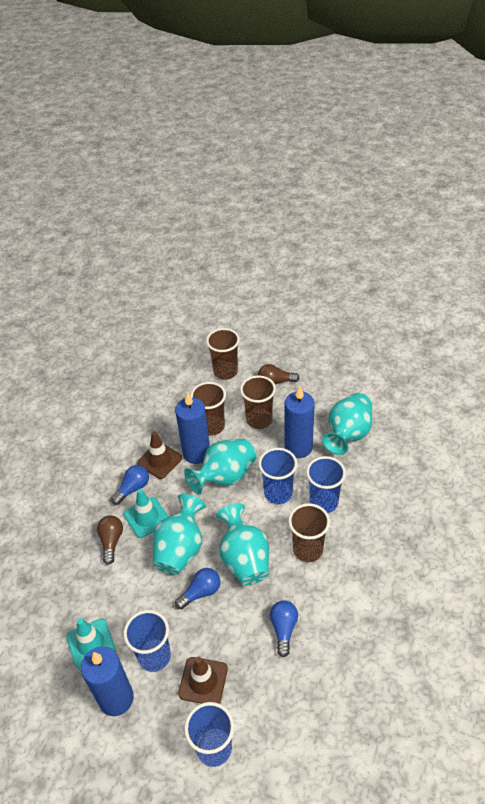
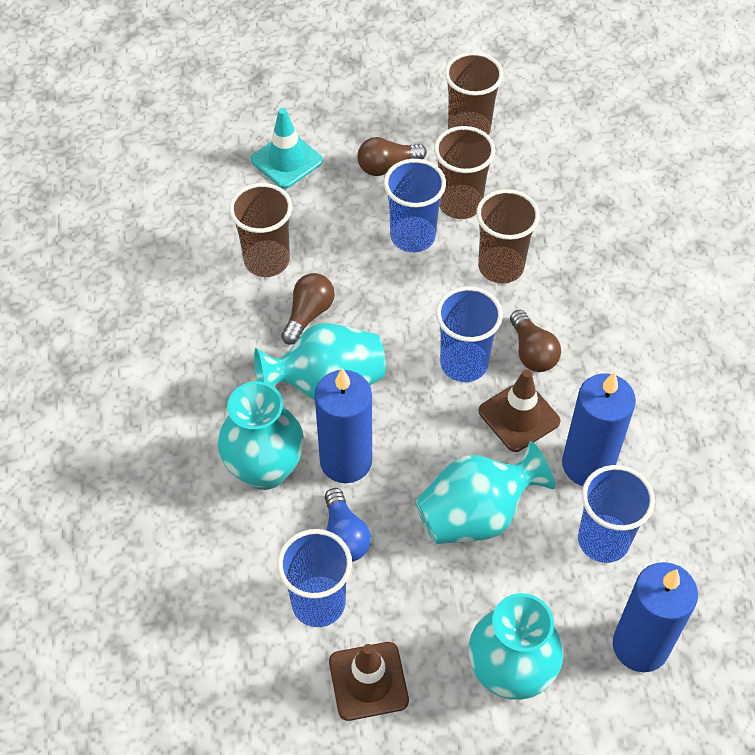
blue light bulb: 3 -> 1
brown light bulb: 2 -> 3
turquoise traffic cone: 2 -> 1

